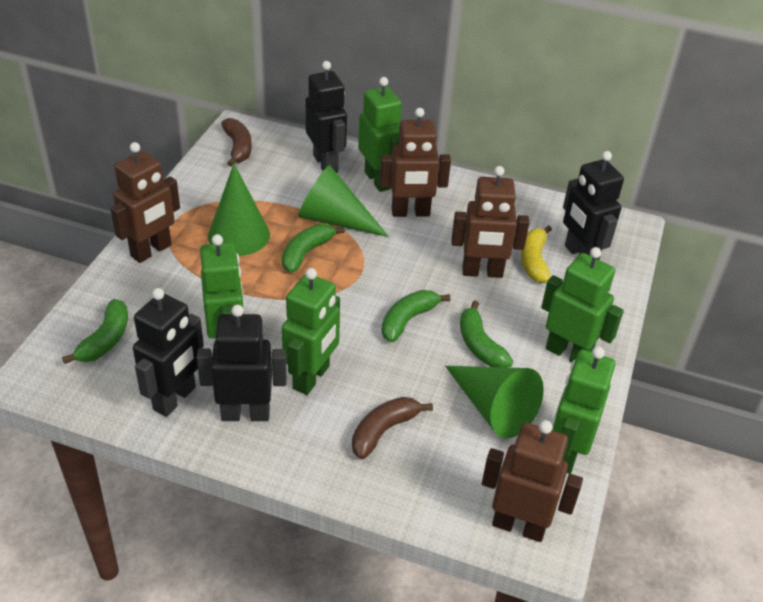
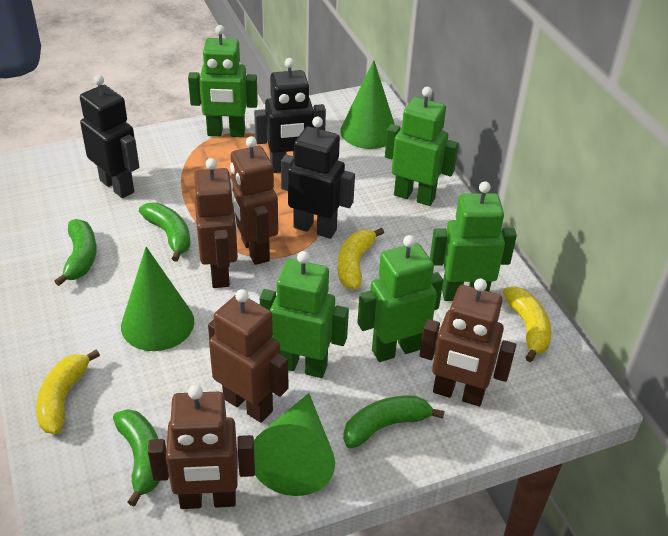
black robot: 4 -> 3
brown banana: 2 -> 0
brown robot: 4 -> 5
yellow banana: 1 -> 3

